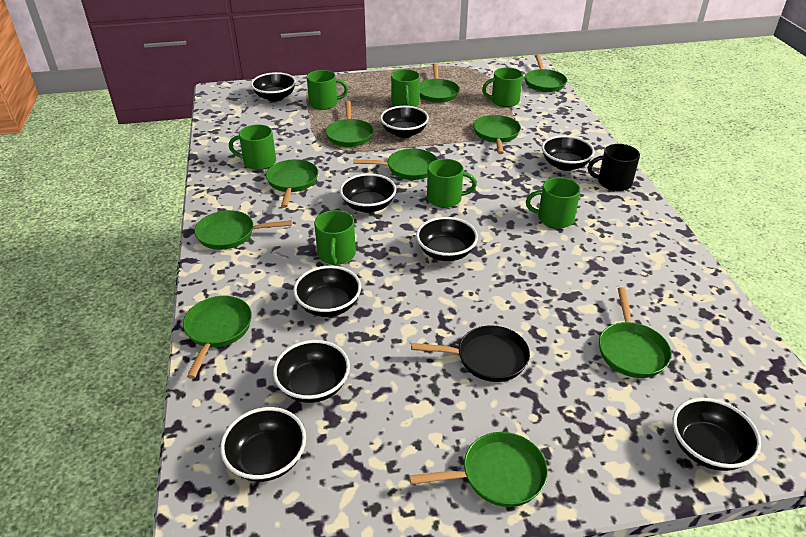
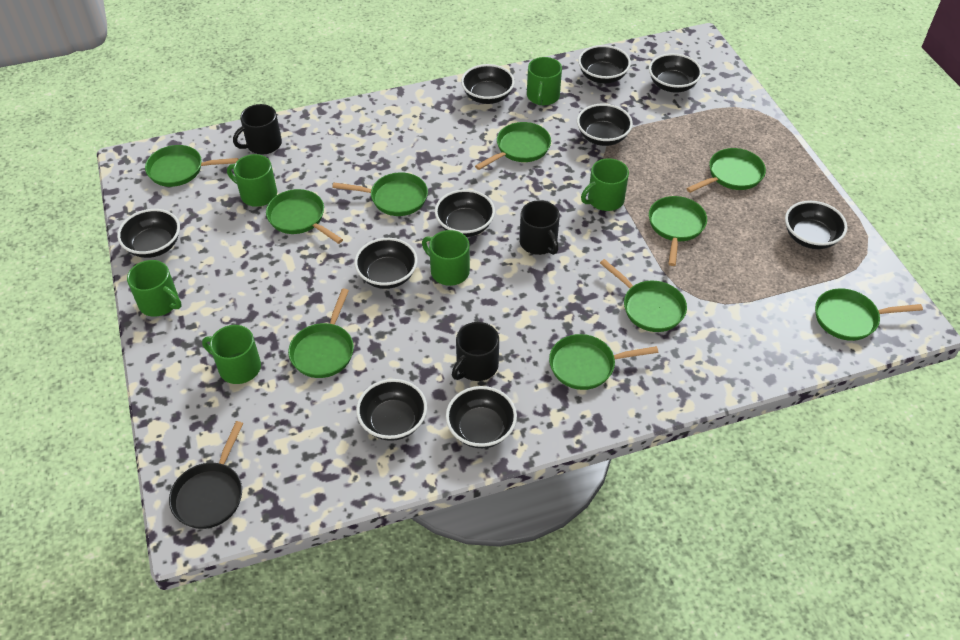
black bowl: 9 -> 10
black mug: 1 -> 3
green mug: 7 -> 6

